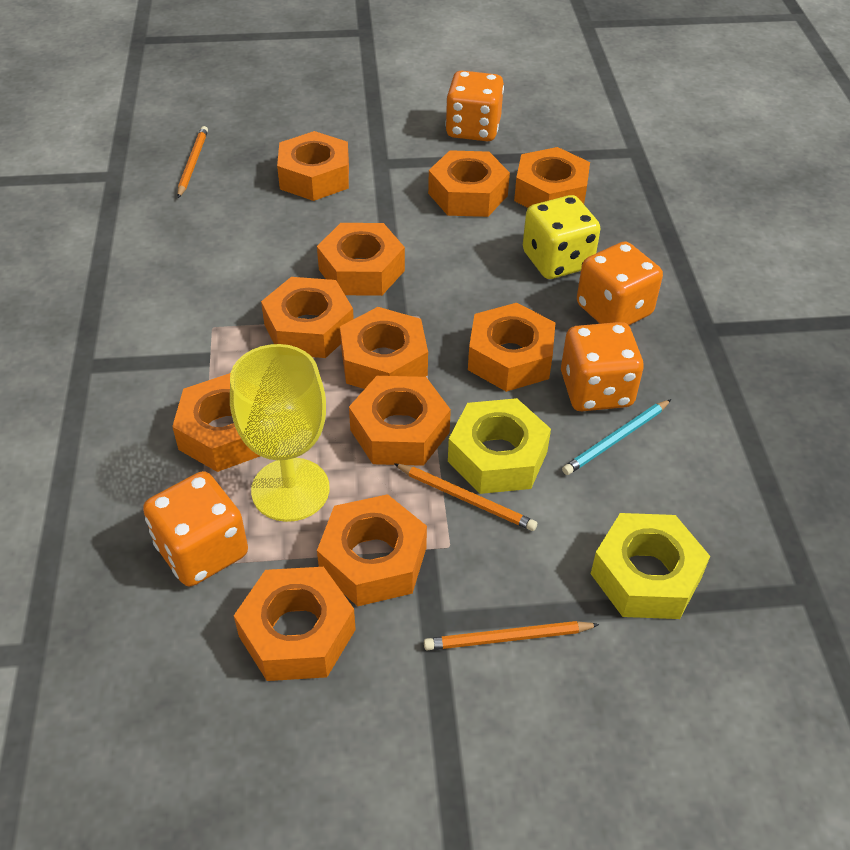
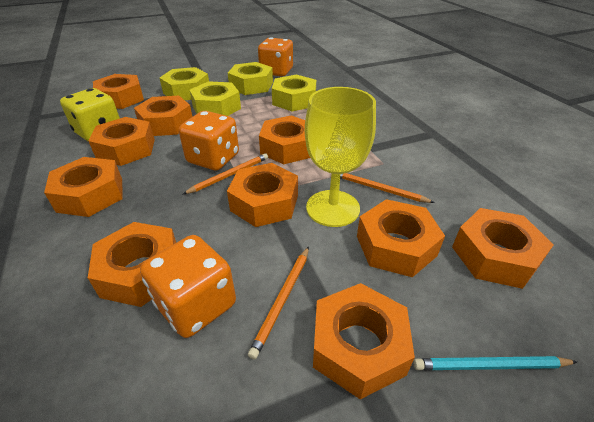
orange dice: 4 -> 3
orange nut: 11 -> 10
yellow nut: 2 -> 4

